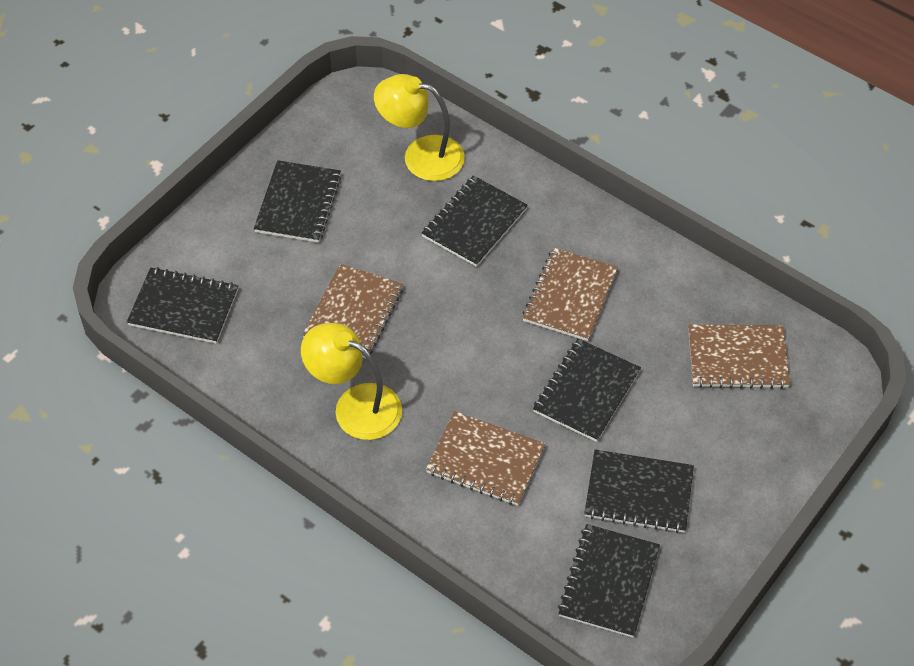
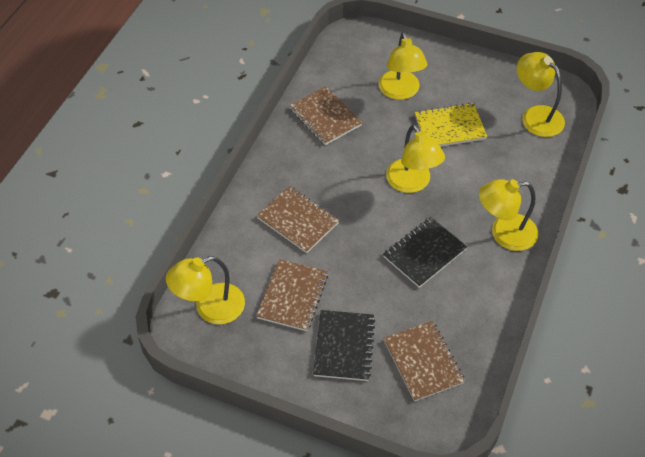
black notebook: 6 -> 2
yellow lamp: 2 -> 5
yellow notebook: 0 -> 1

